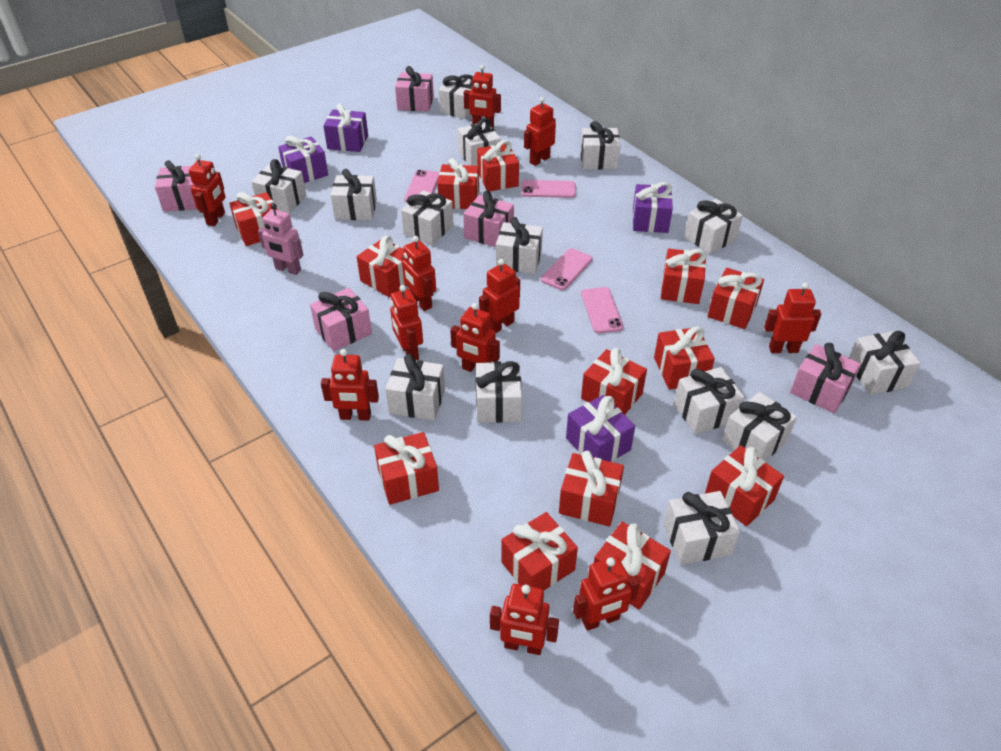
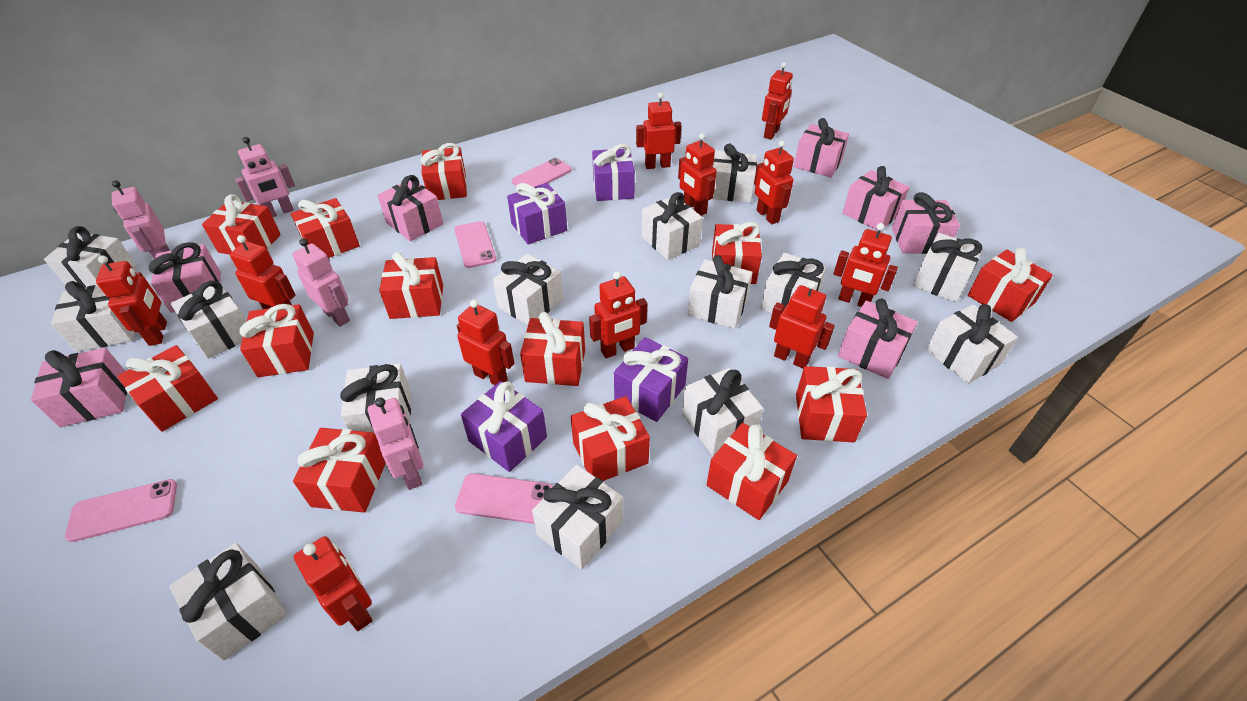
pink gift: 5 -> 7
pink robot: 1 -> 4

